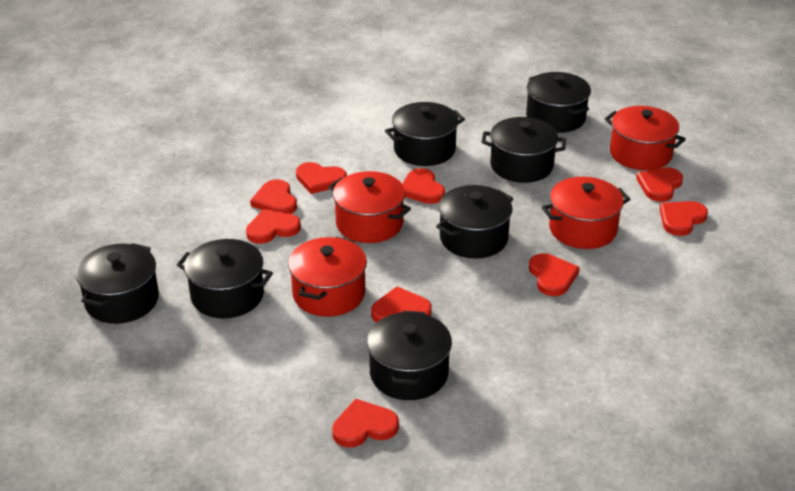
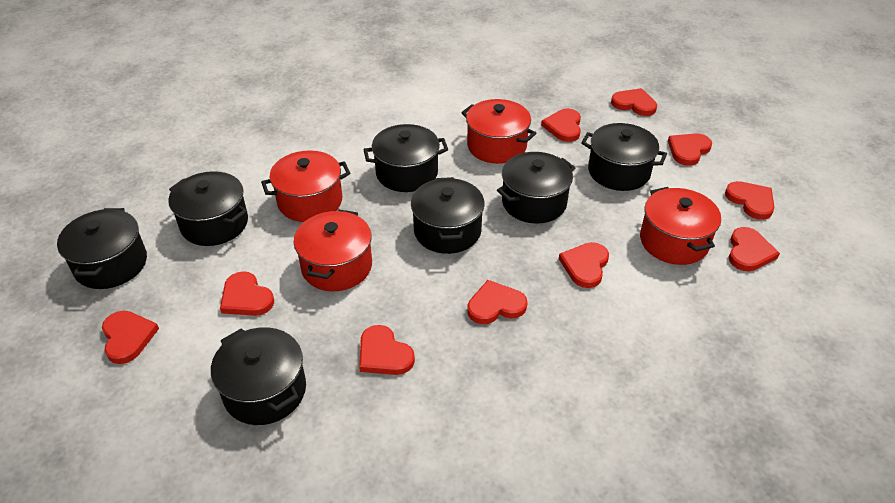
red heart: 9 -> 10

